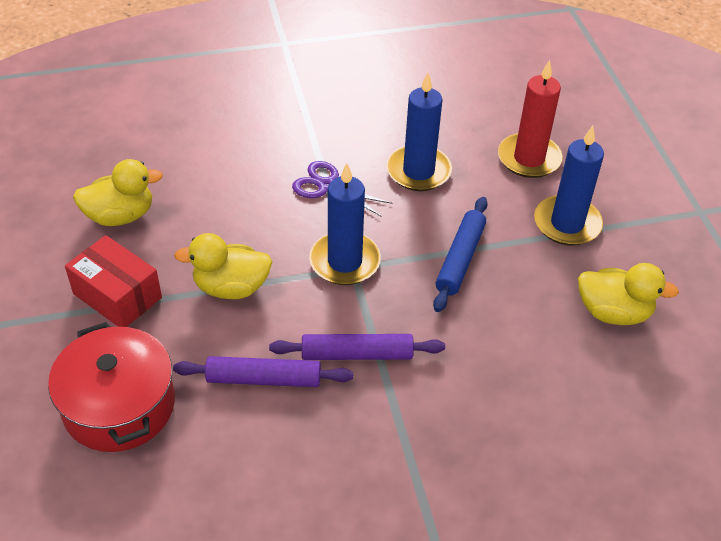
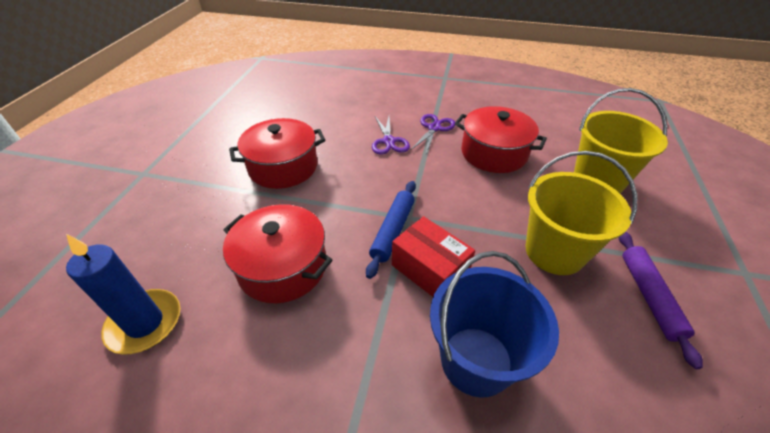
blue bucket: 0 -> 1
blue candle: 3 -> 1
purple rolling pin: 2 -> 1
purple scissors: 1 -> 2
red candle: 1 -> 0
red pot: 1 -> 3
yellow bucket: 0 -> 2
yellow duck: 3 -> 0

